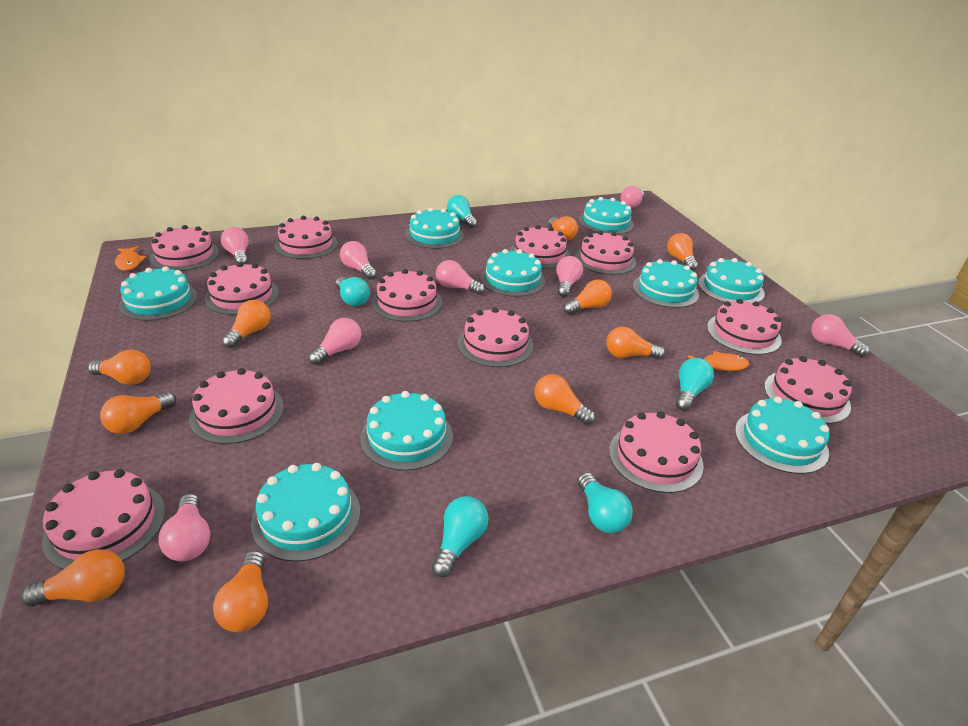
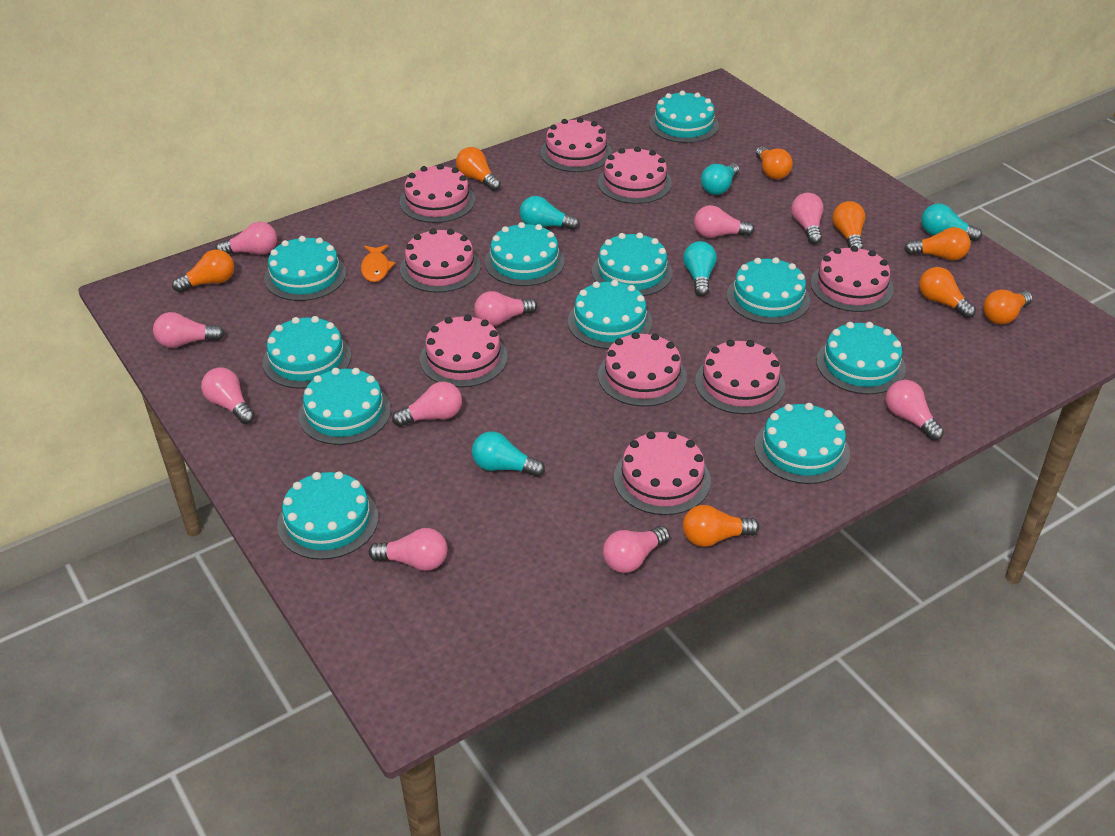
orange fish: 2 -> 1
orange light bulb: 10 -> 8
pink cake: 12 -> 9
pink light bulb: 8 -> 10
turquoise cake: 9 -> 11

